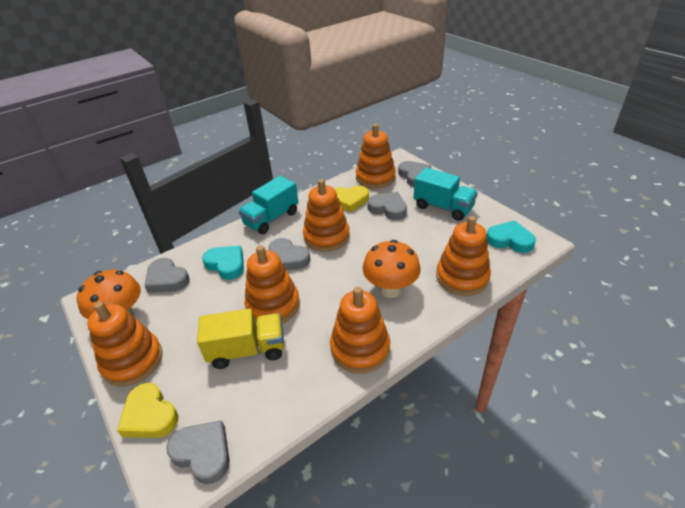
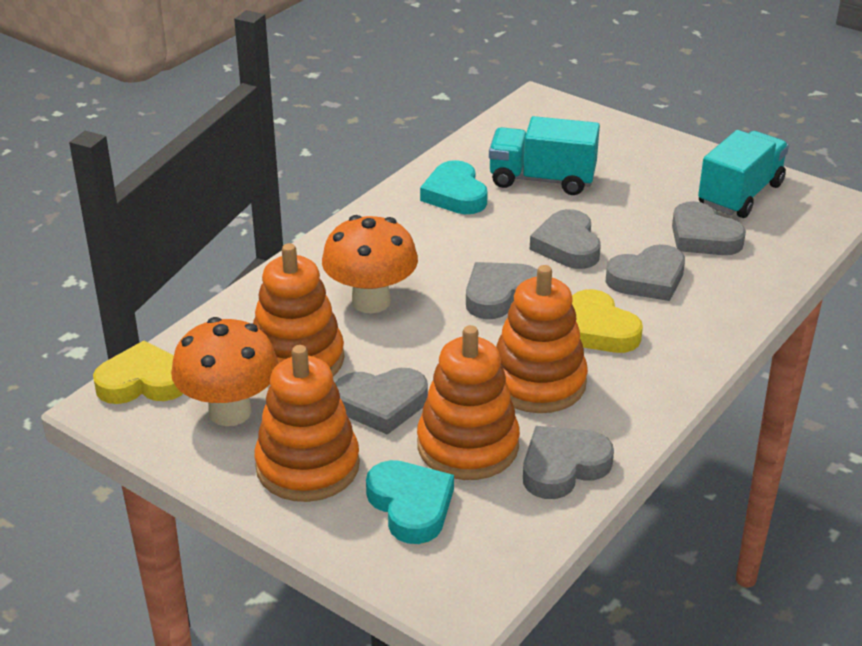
grey heart: 5 -> 6
orange stacking toy: 6 -> 4
yellow truck: 1 -> 0

